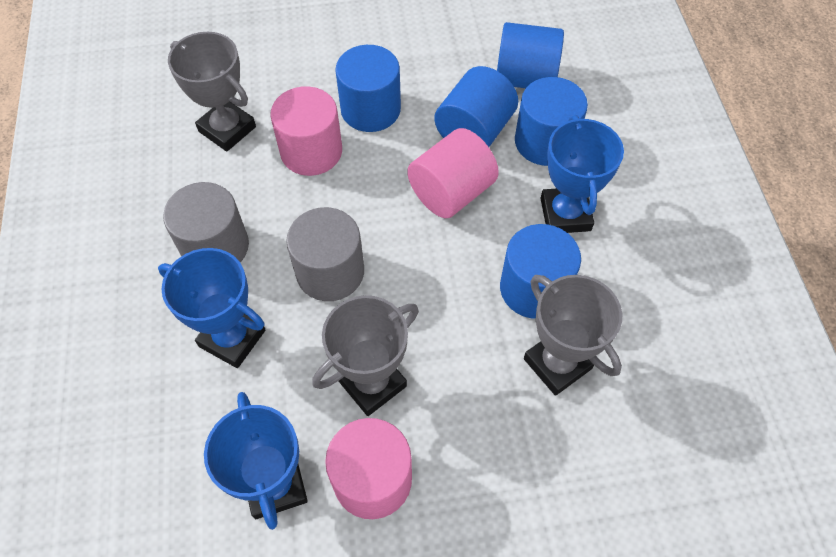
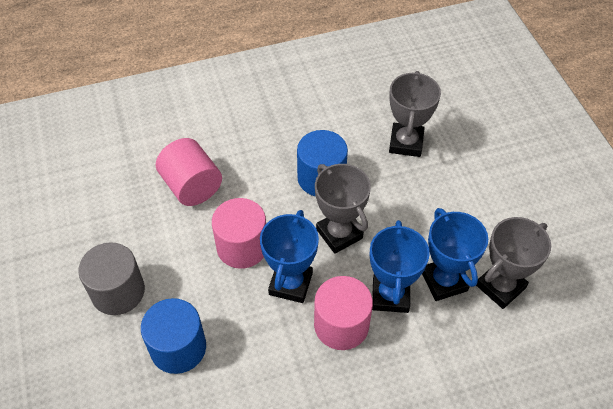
blue cylinder: 5 -> 2
grey cylinder: 2 -> 1

